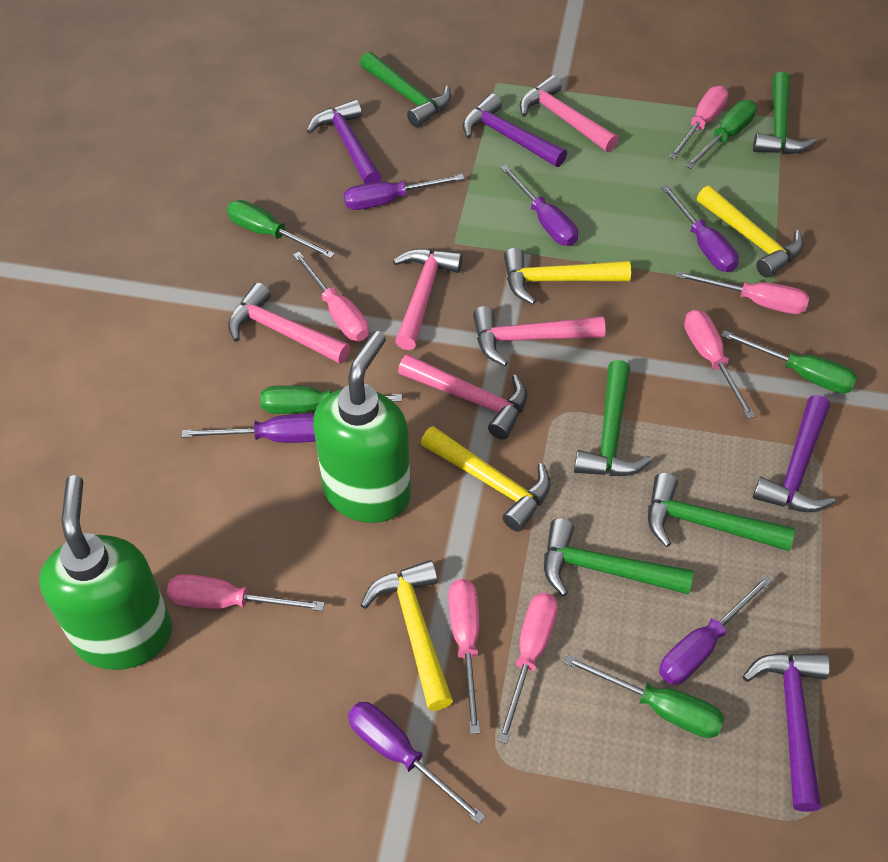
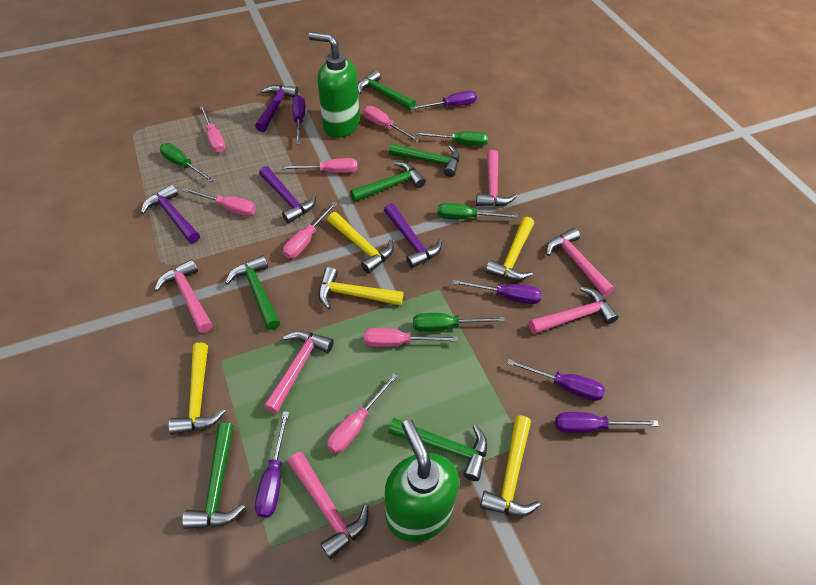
green hammer: 5 -> 6
green screwdriver: 5 -> 4
pink hammer: 5 -> 6
yellow hammer: 4 -> 5

